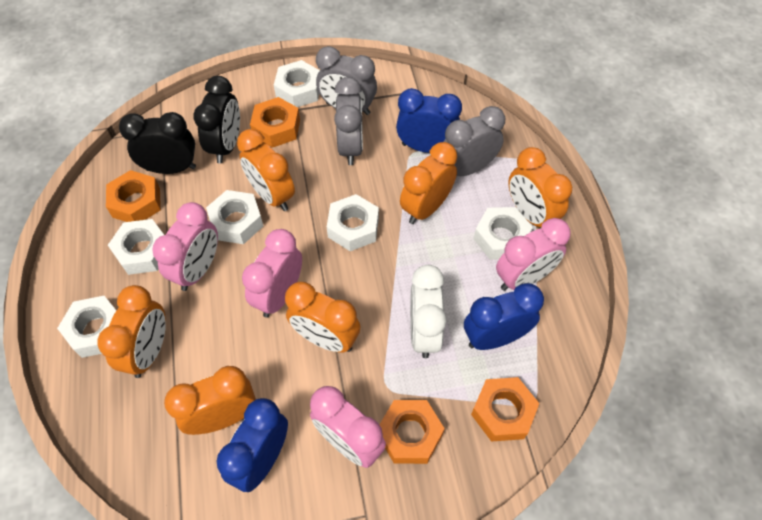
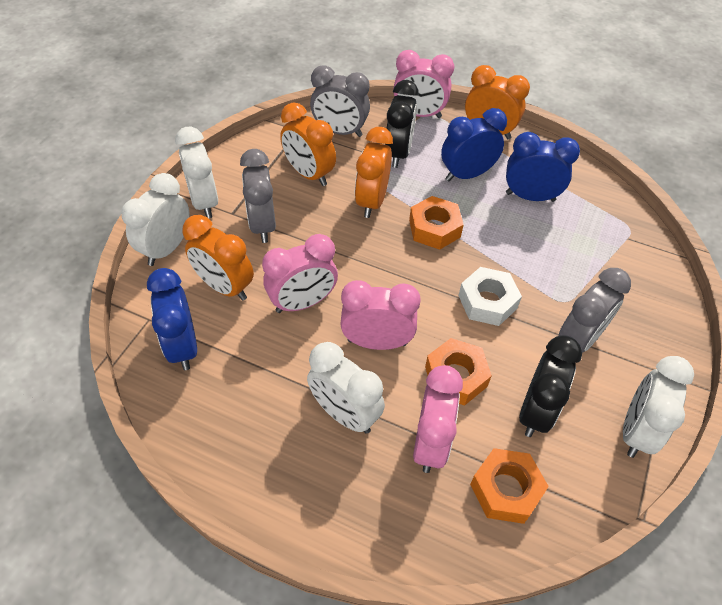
orange clock: 6 -> 4
orange nut: 4 -> 3
white clock: 1 -> 4
white nut: 6 -> 1

